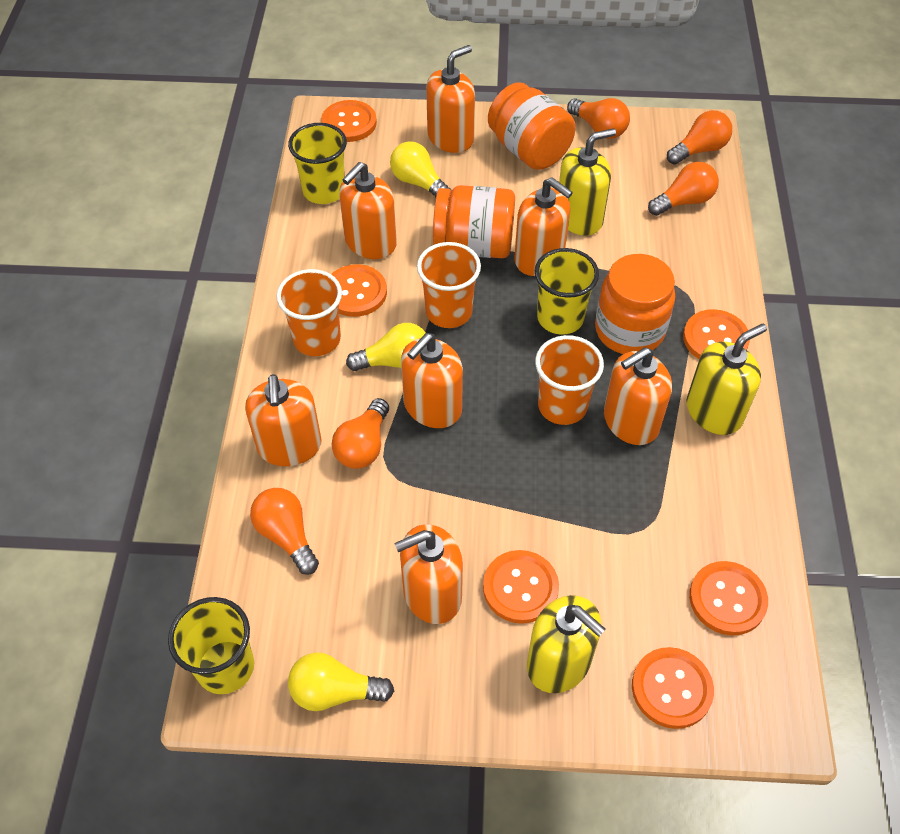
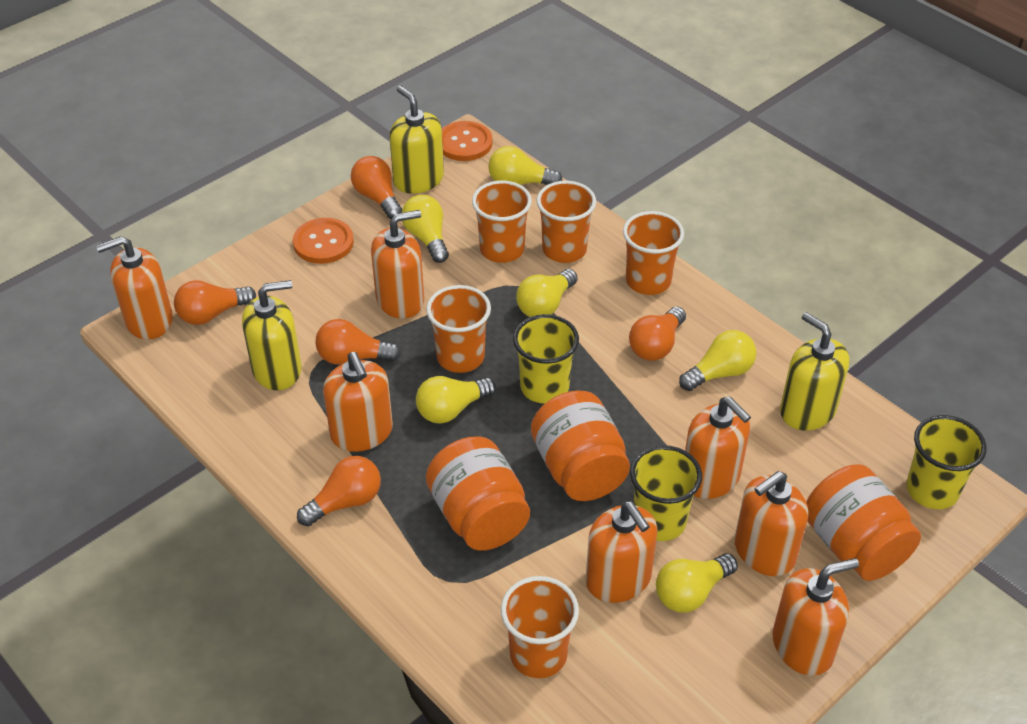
orange button: 6 -> 2
orange cup: 3 -> 5
yellow light bulb: 3 -> 6

